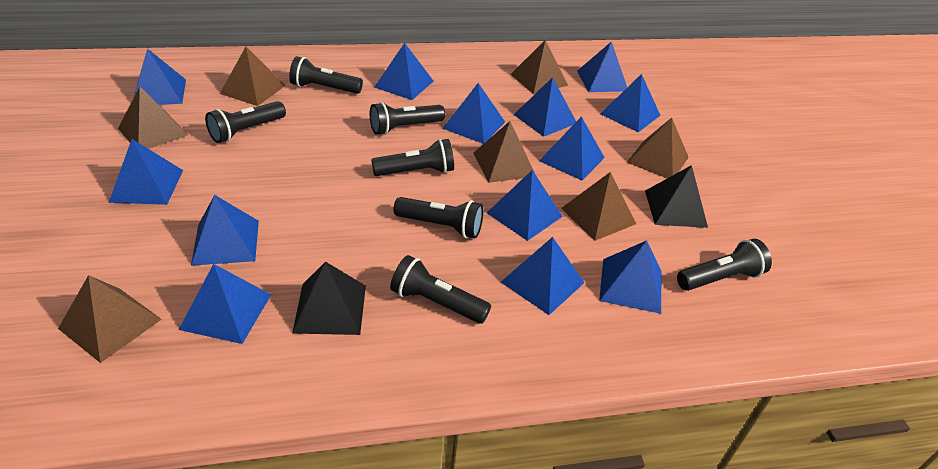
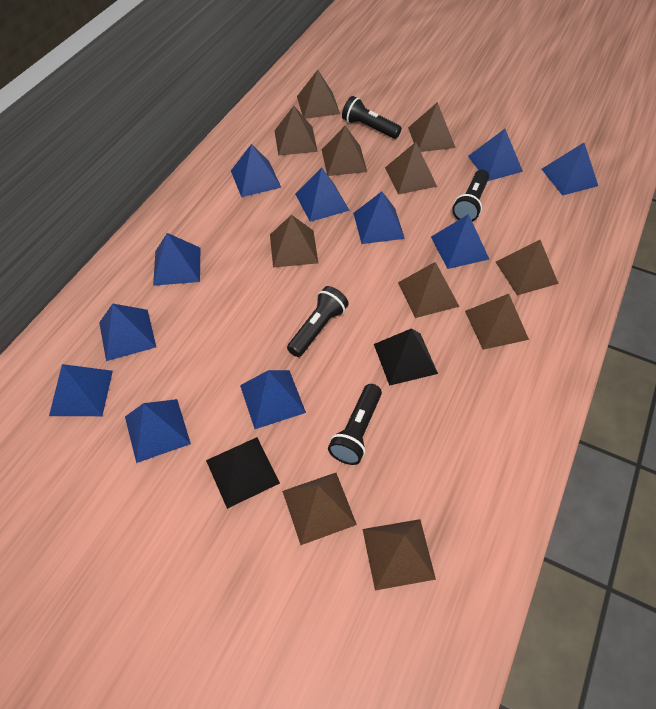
black flashlight: 7 -> 4
blue pyramid: 13 -> 11
brown pyramid: 7 -> 11

